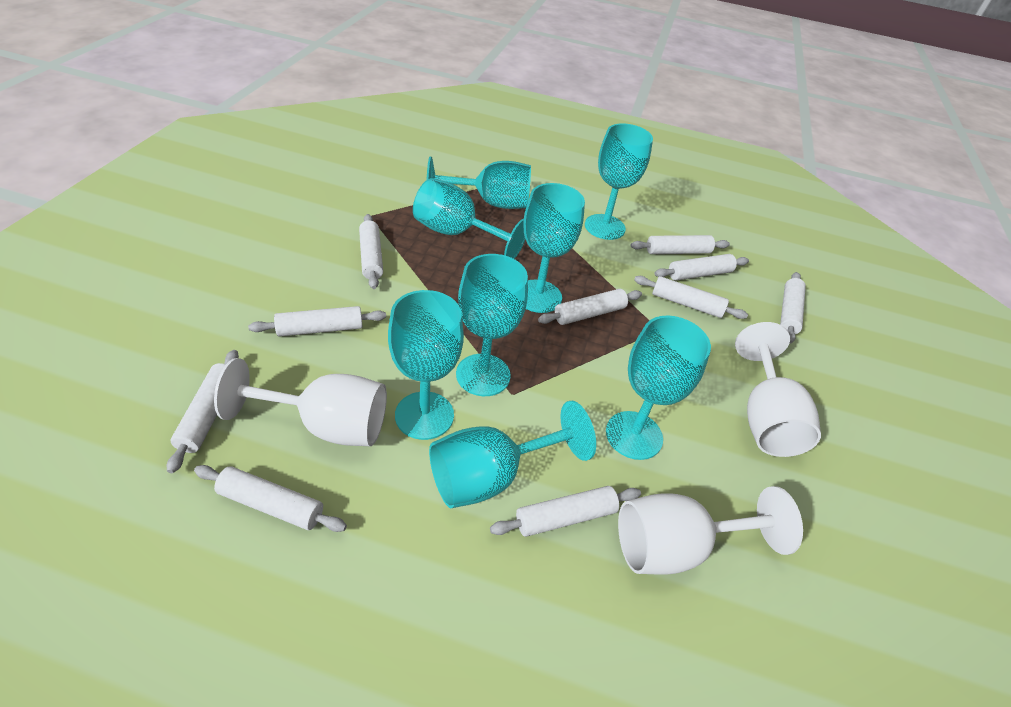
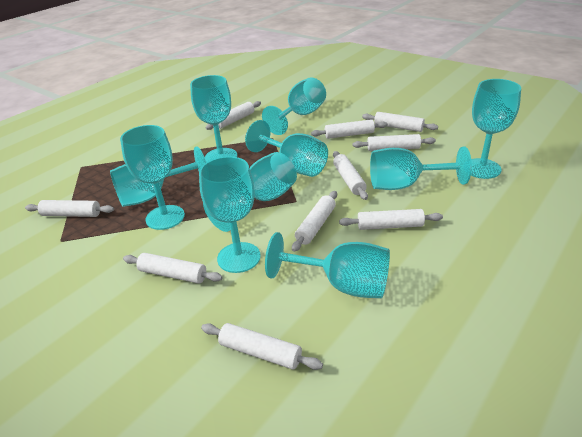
turquoise goblet: 8 -> 10
white goblet: 3 -> 0

